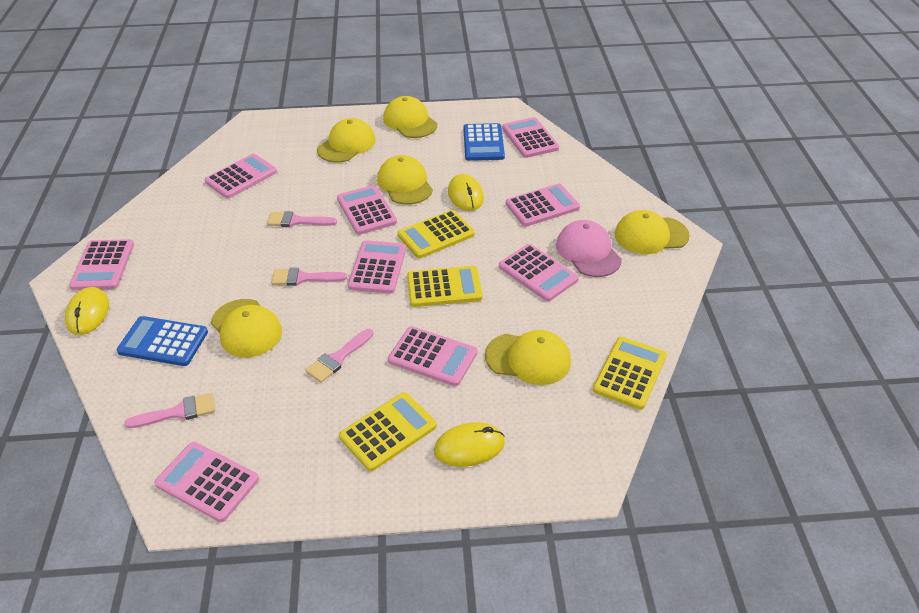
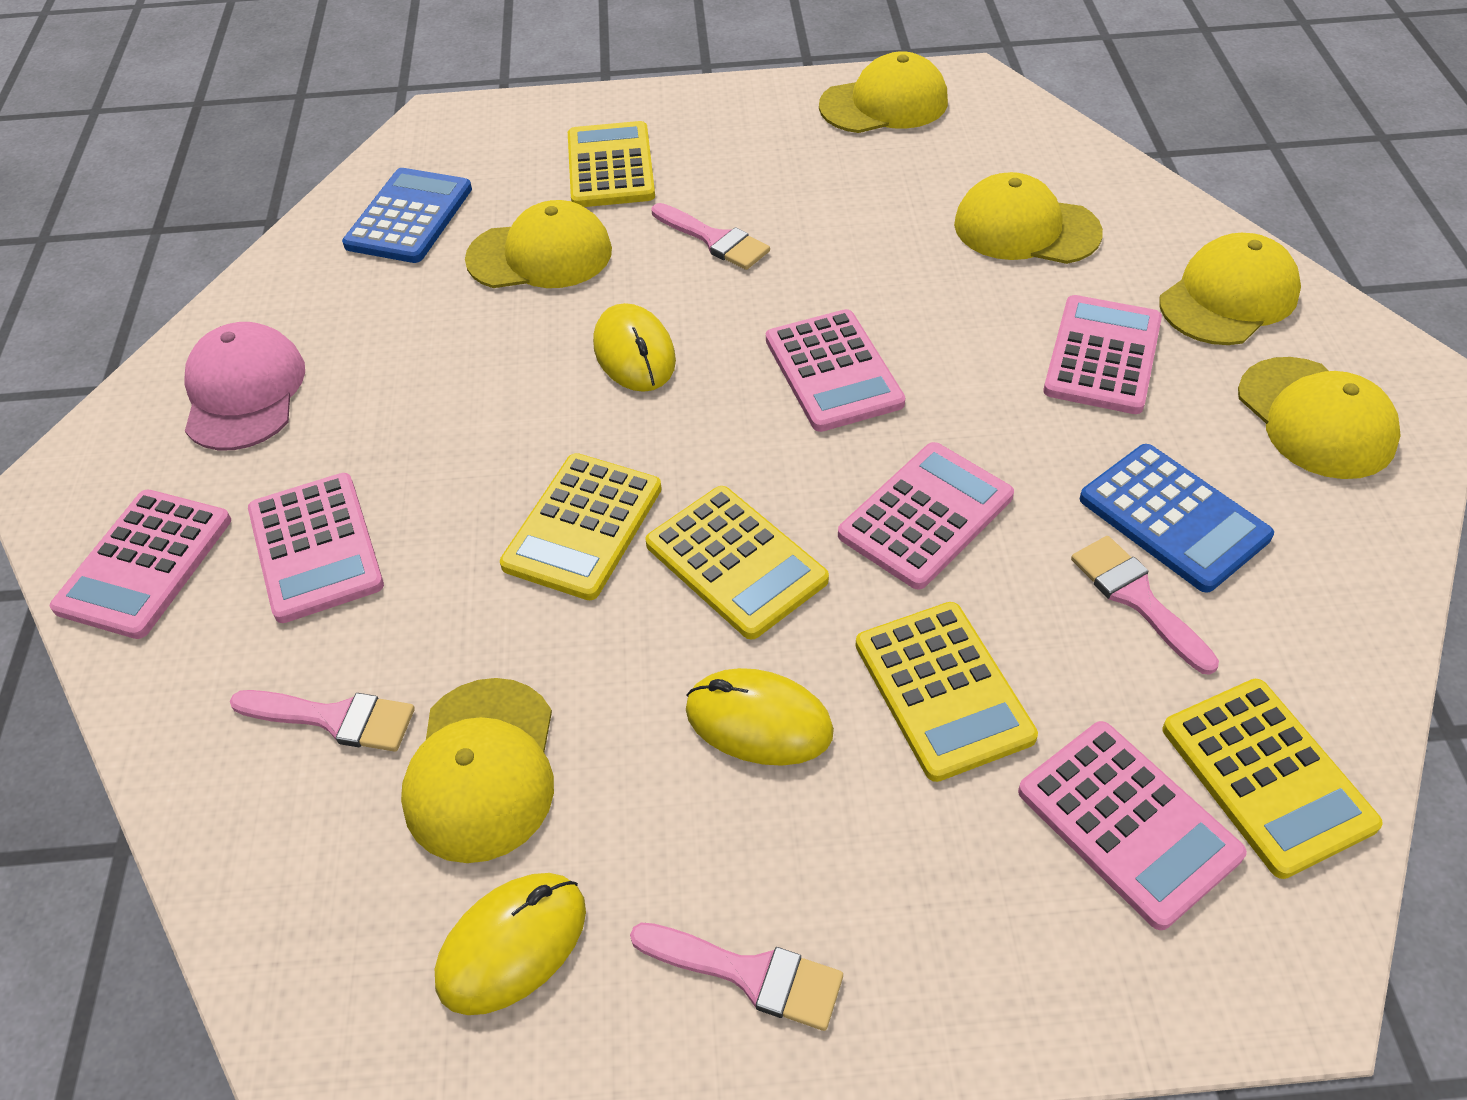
pink calculator: 9 -> 6
yellow calculator: 4 -> 5

